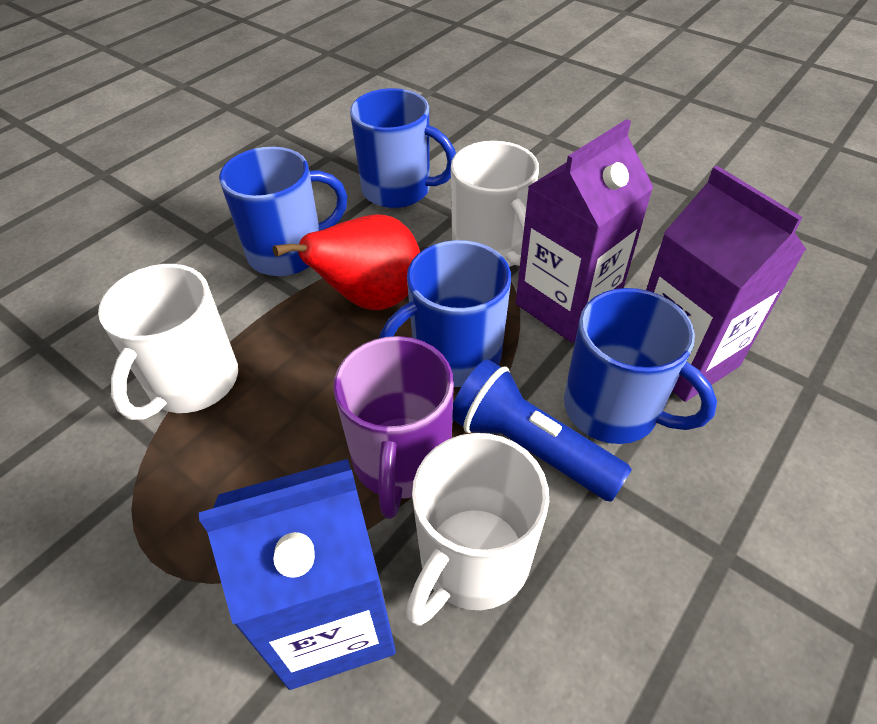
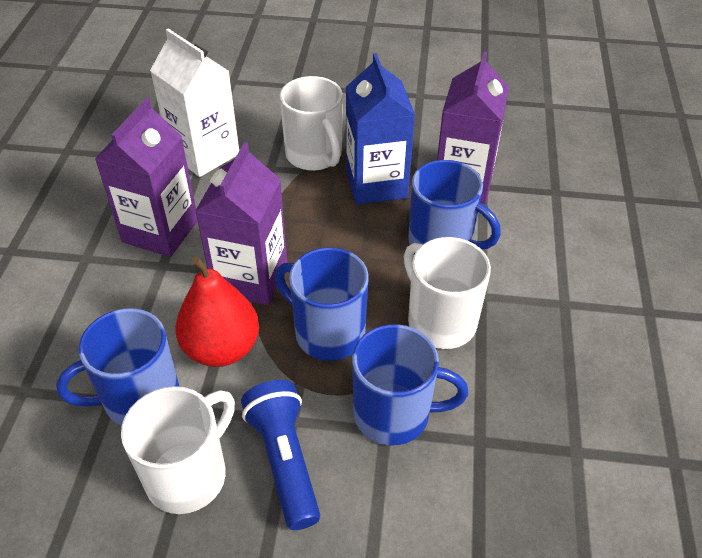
purple carton: 2 -> 3
purple mug: 1 -> 0
white carton: 0 -> 1

